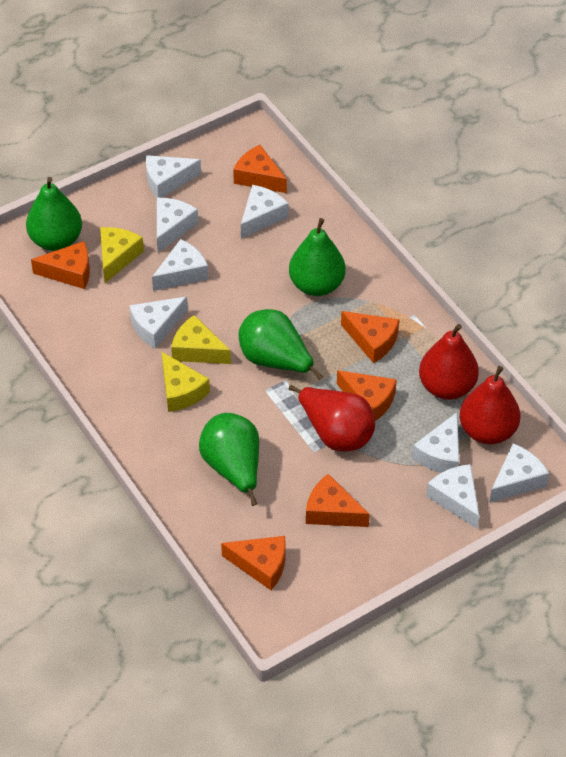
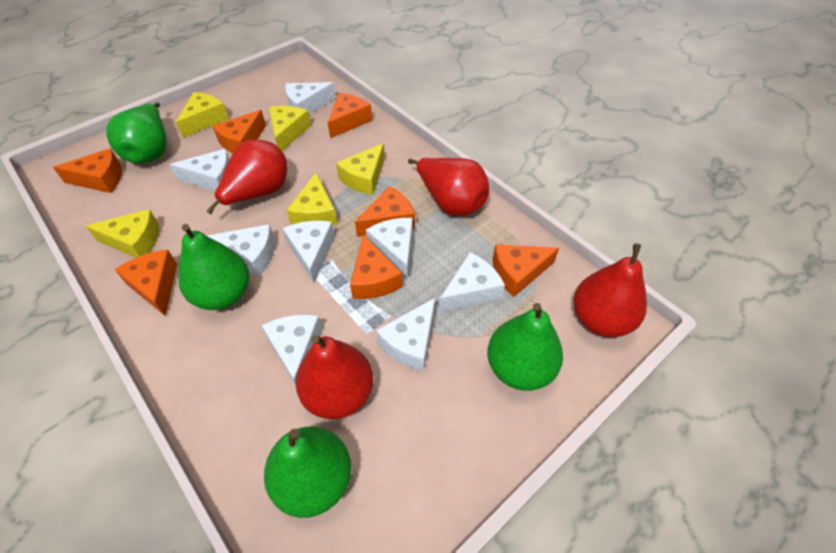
orange cheese: 6 -> 7
red pear: 3 -> 4
yellow cheese: 3 -> 5

